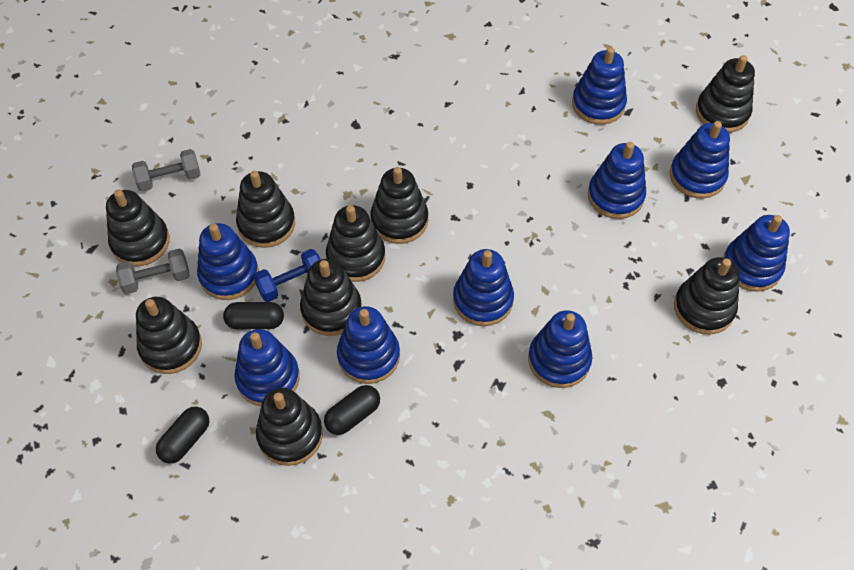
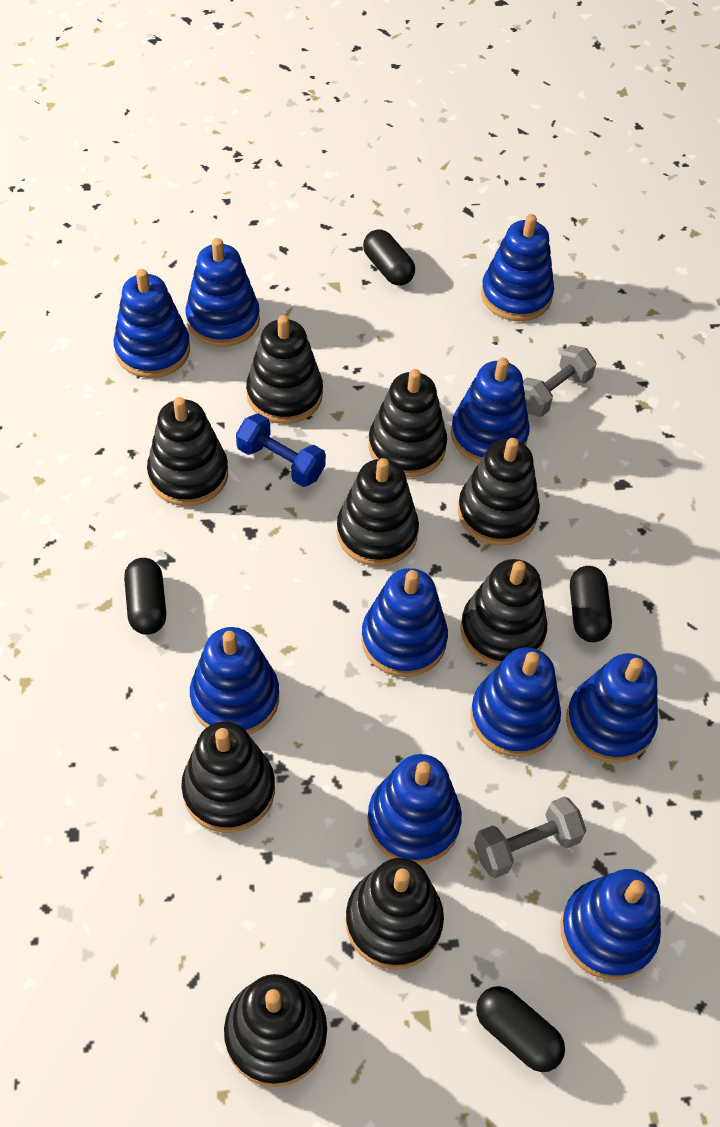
black capsule: 3 -> 4
blue stacking toy: 9 -> 10

